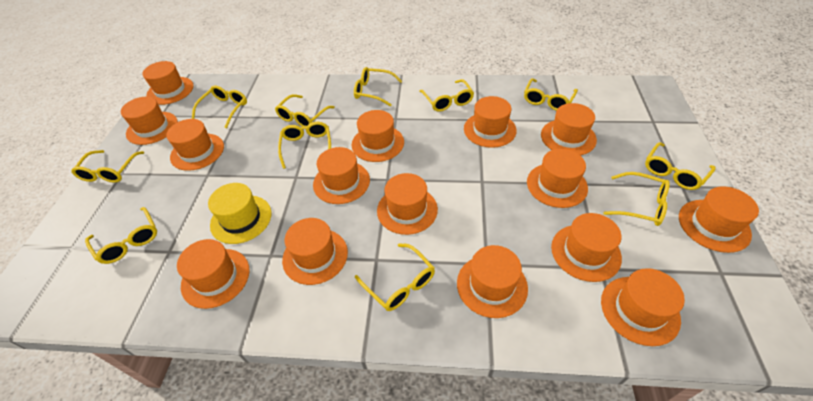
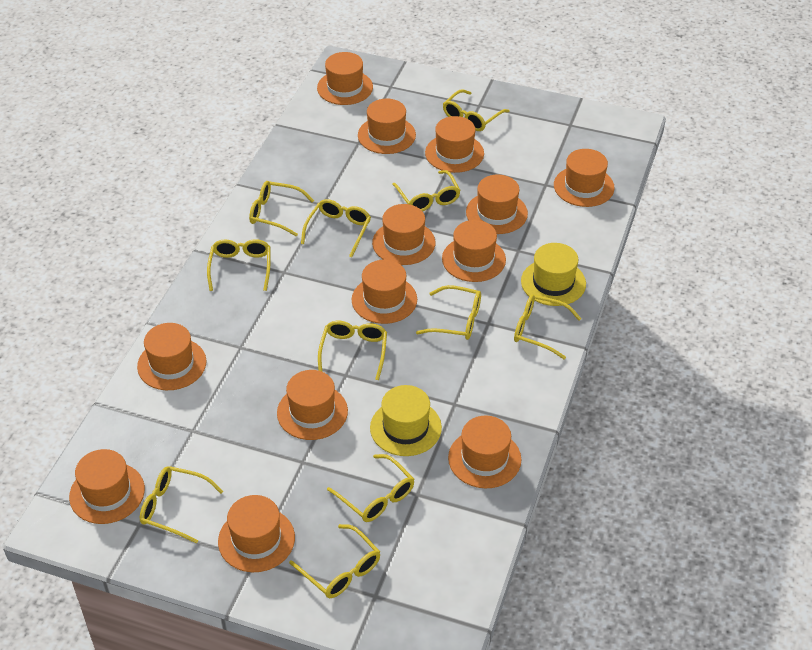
orange hat: 15 -> 13
yellow hat: 1 -> 2

